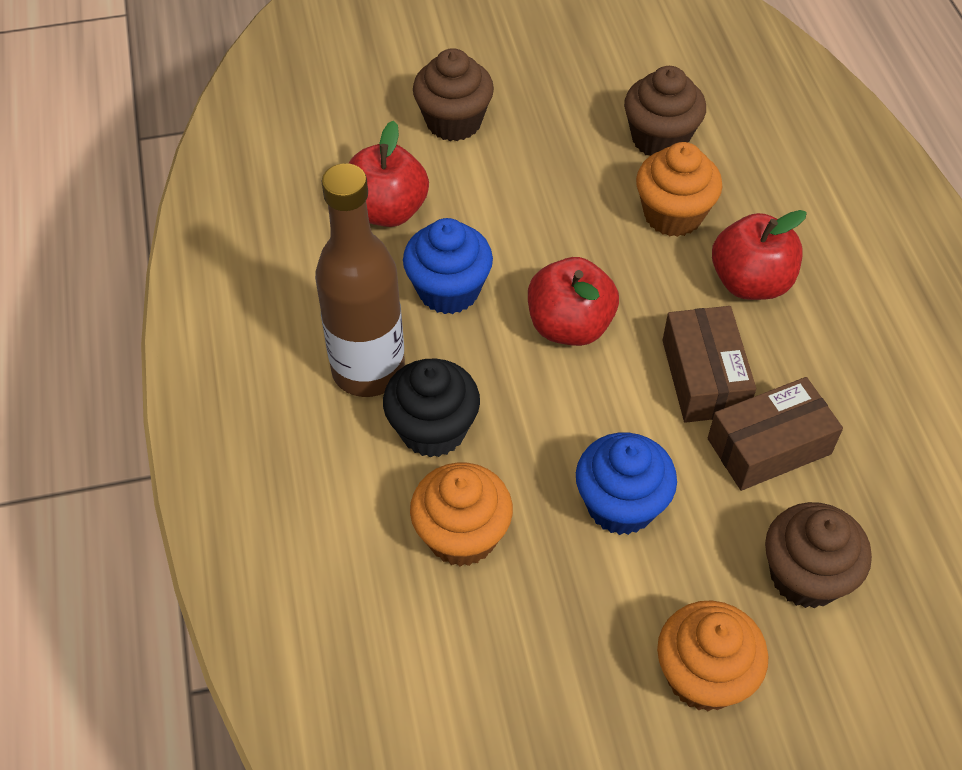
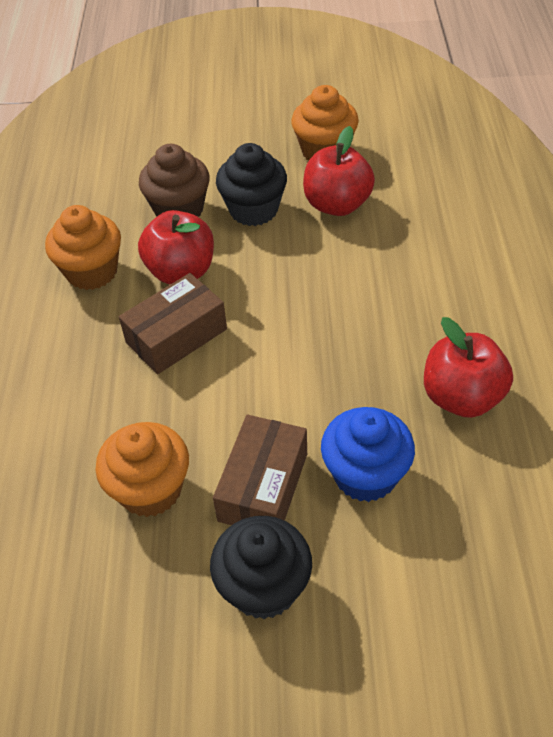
black cupcake: 1 -> 2
blue cupcake: 2 -> 1
brown bottle: 1 -> 0
brown cupcake: 3 -> 1

